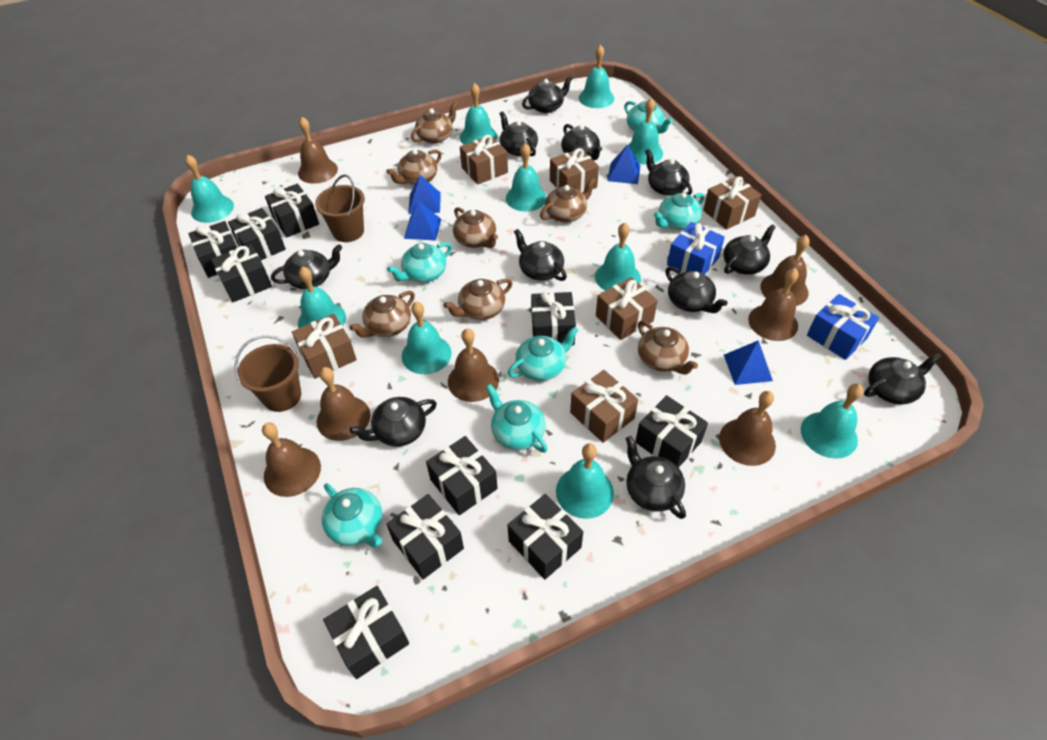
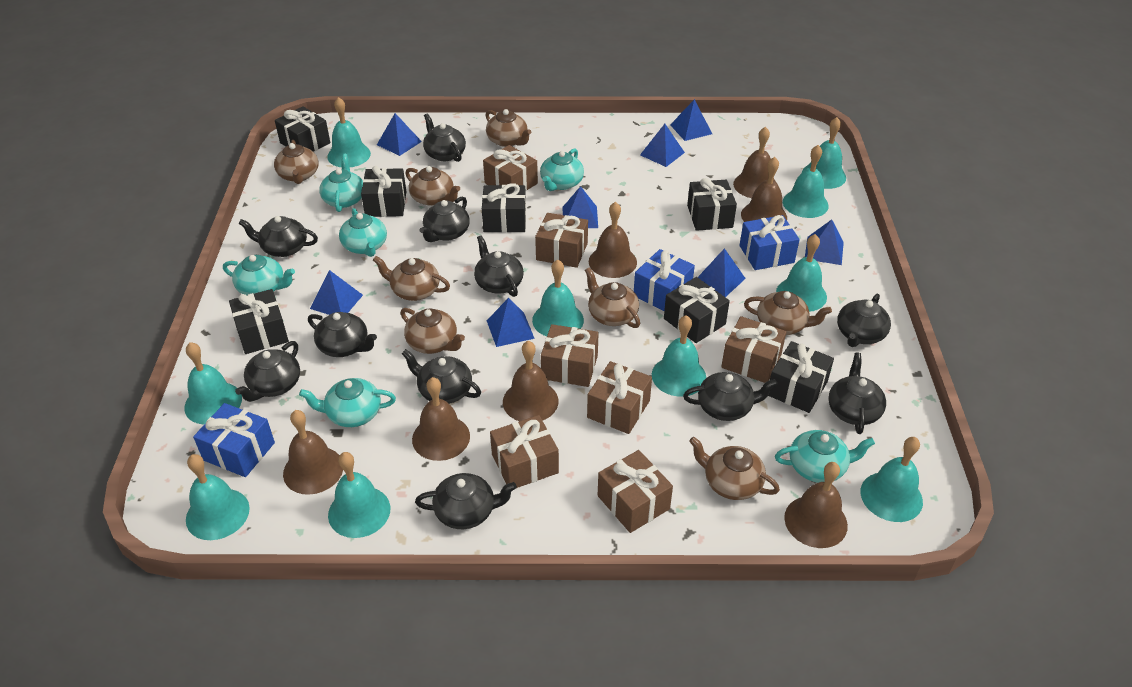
black gift: 10 -> 7
blue gift: 2 -> 3
blue pyramid: 4 -> 8
brown bucket: 2 -> 0
brown gift: 6 -> 7
brown teapot: 7 -> 8

